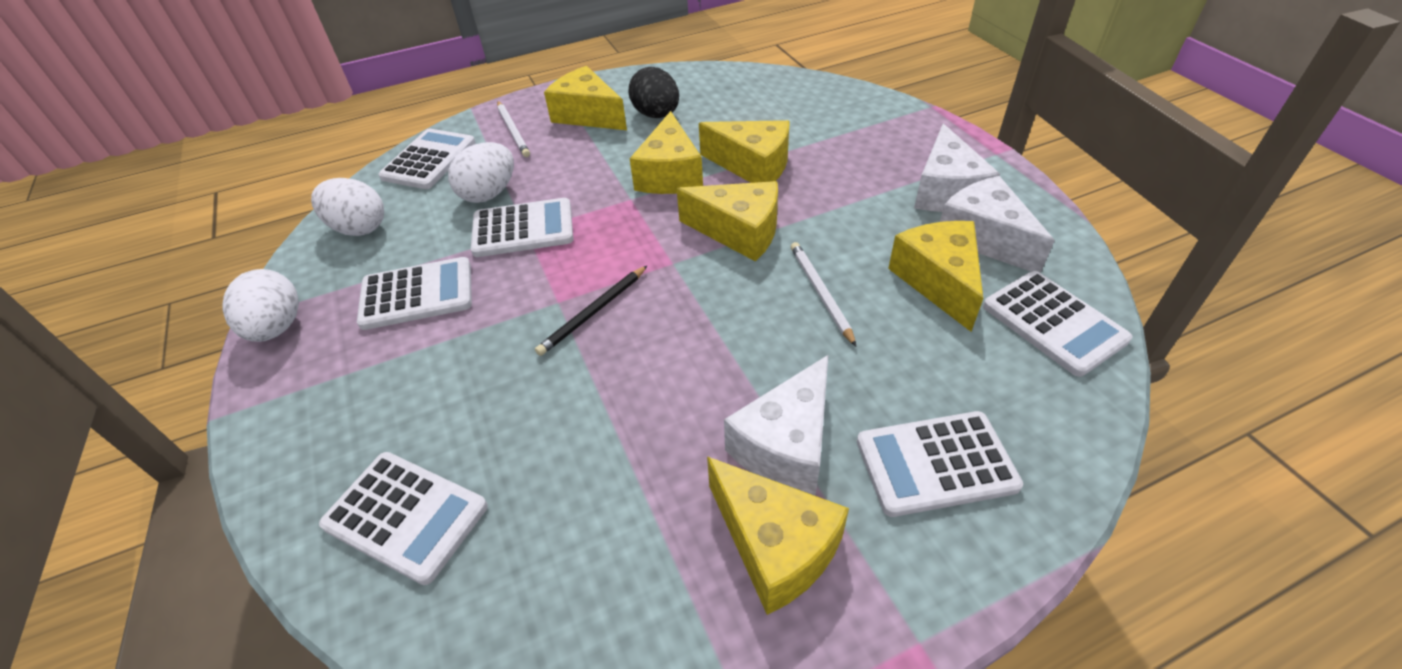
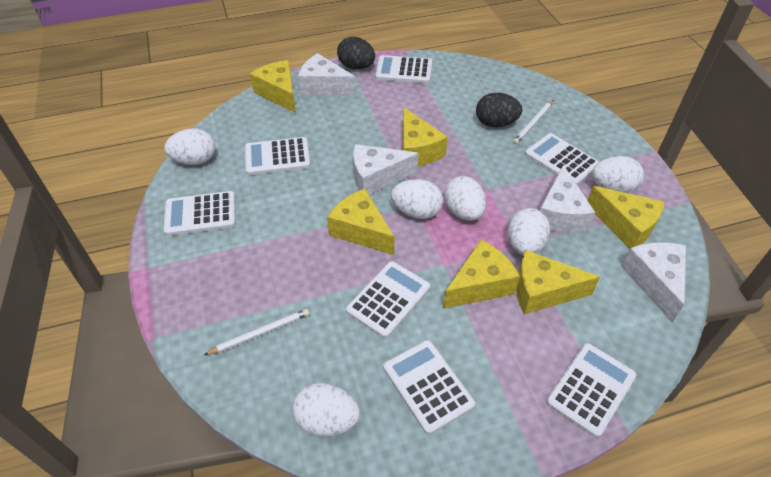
black egg: 1 -> 2
black pencil: 1 -> 0
white calculator: 6 -> 7
white cheese: 3 -> 4
white egg: 3 -> 6

